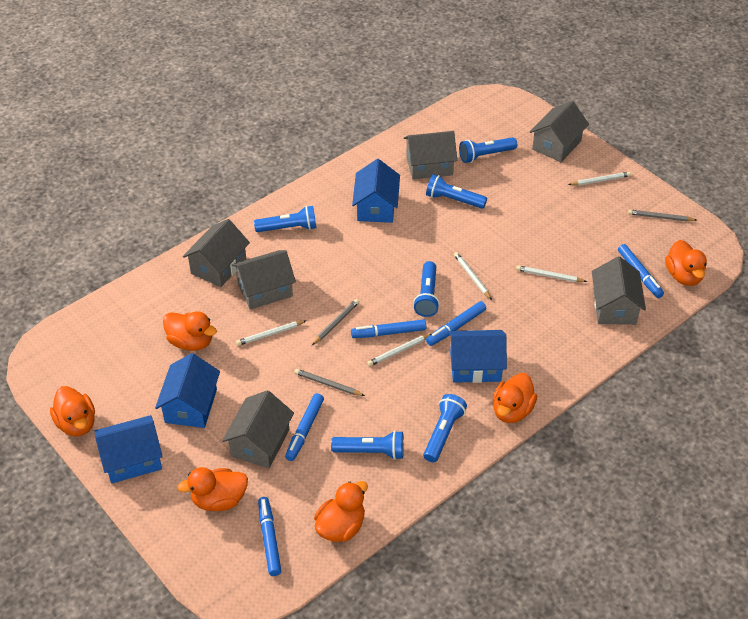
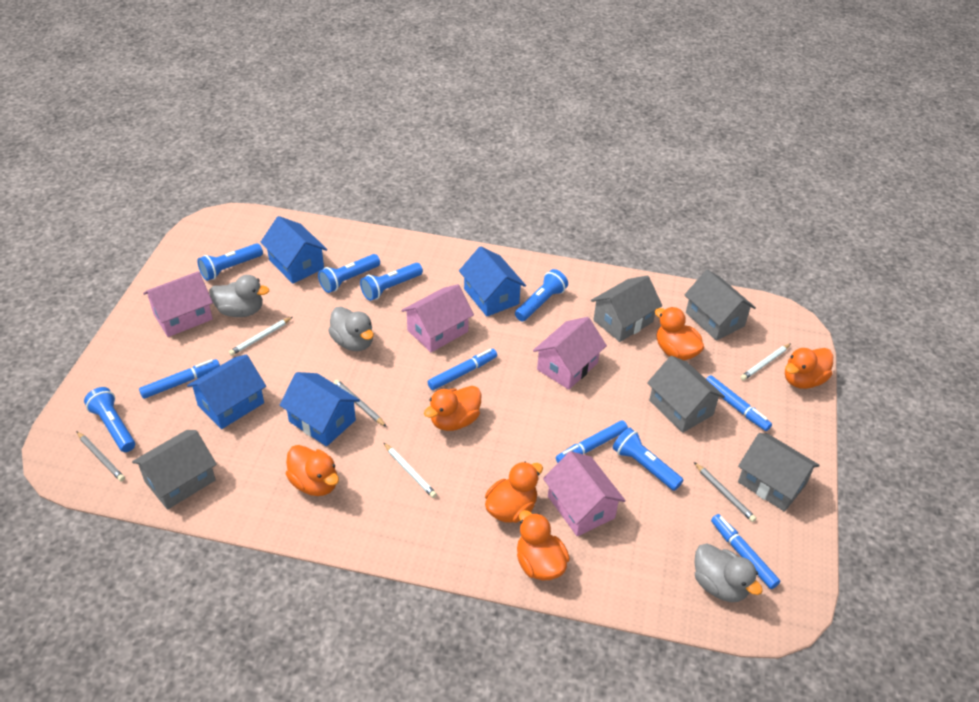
grey duck: 0 -> 3
grey house: 6 -> 5
pink house: 0 -> 4
white pencil: 5 -> 3

